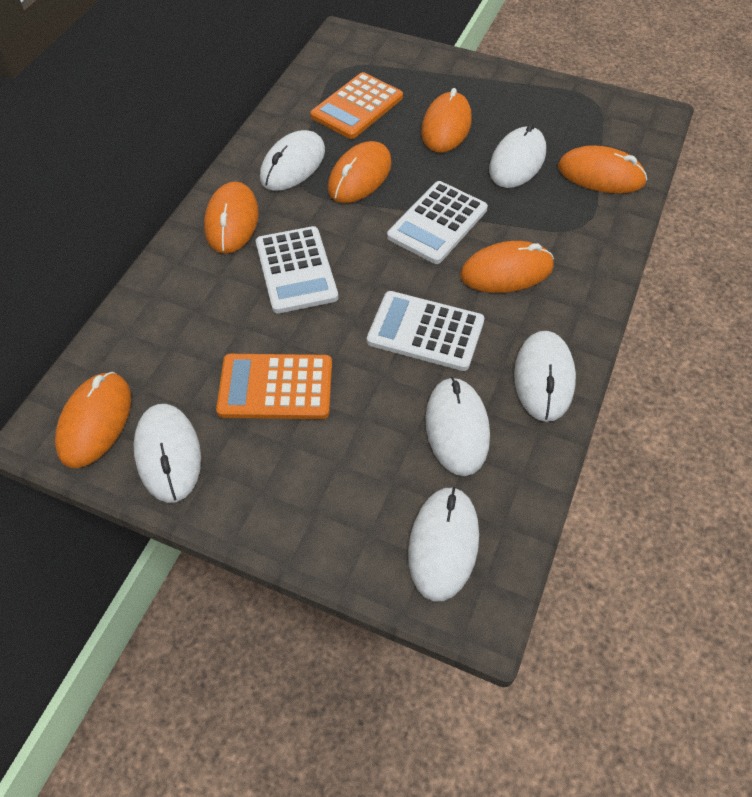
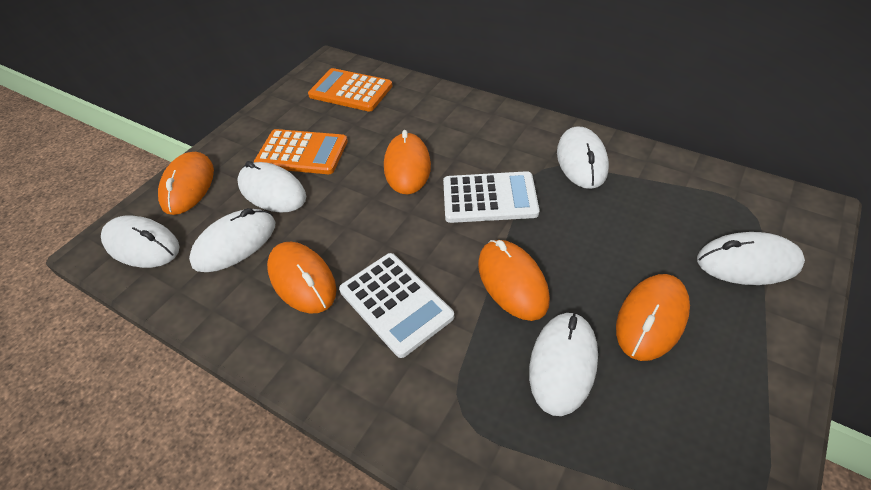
orange mouse: 6 -> 5
white calculator: 3 -> 2

